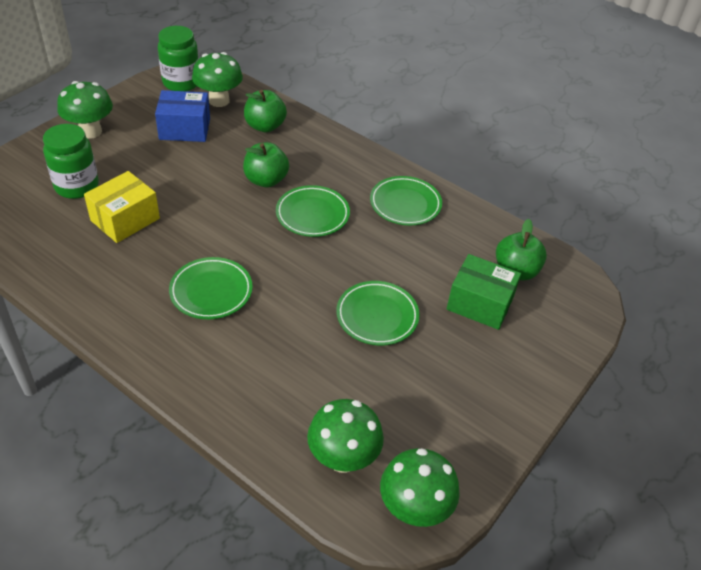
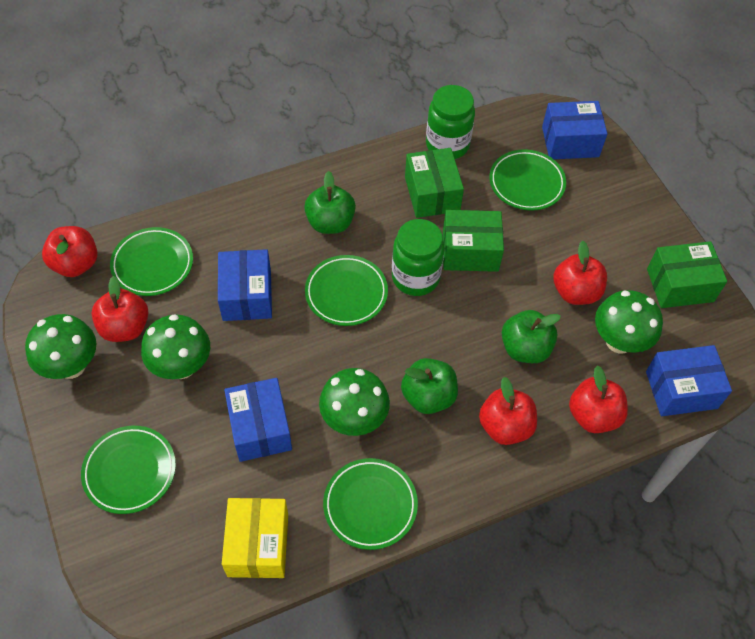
blue box: 1 -> 4
green box: 1 -> 3
green plate: 4 -> 5
red apple: 0 -> 5

